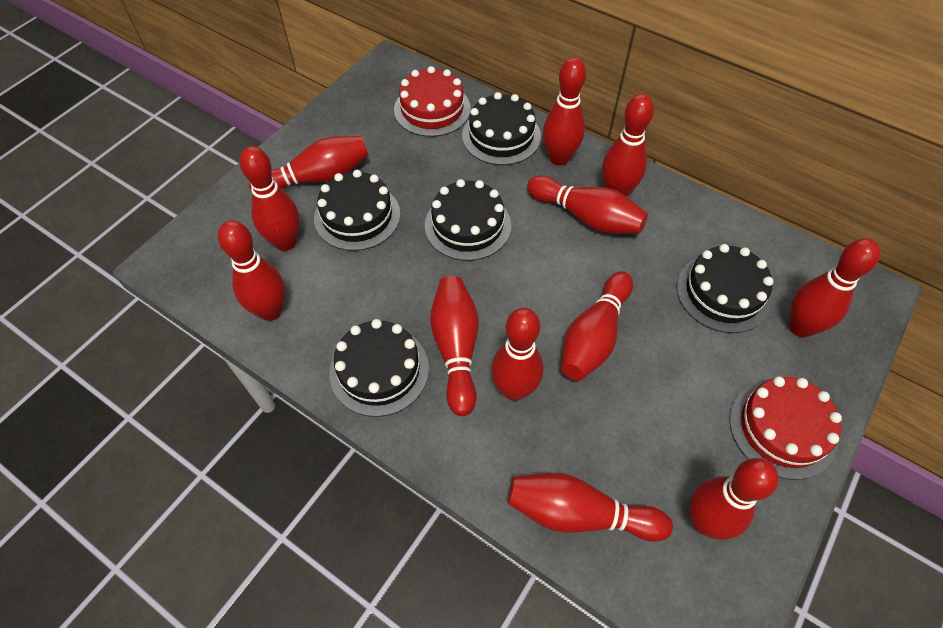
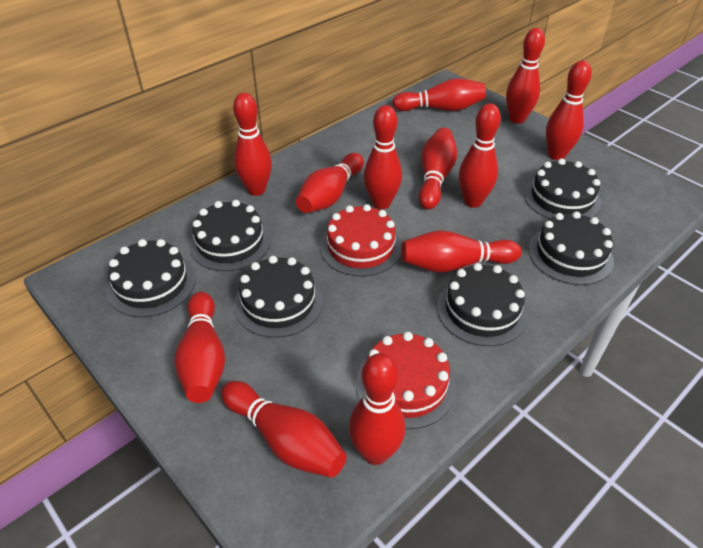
black cake: 5 -> 6

